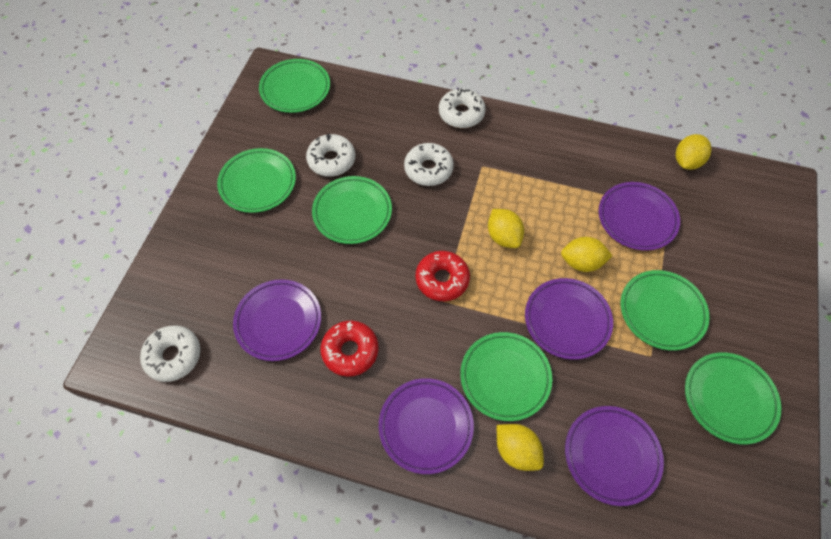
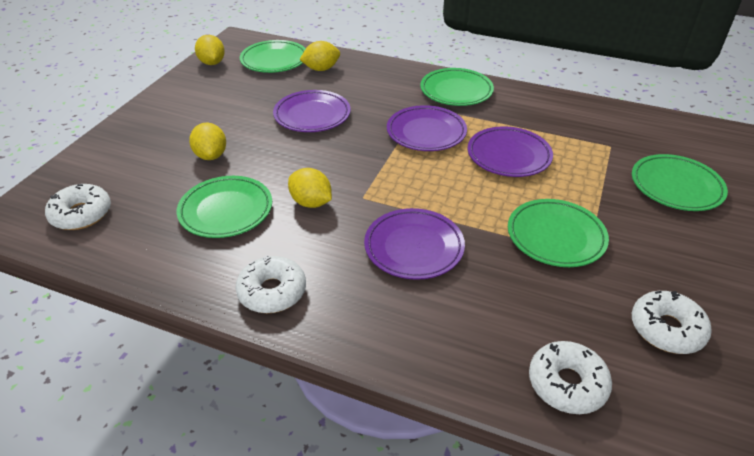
green plate: 6 -> 5
purple plate: 5 -> 4
red donut: 2 -> 0

